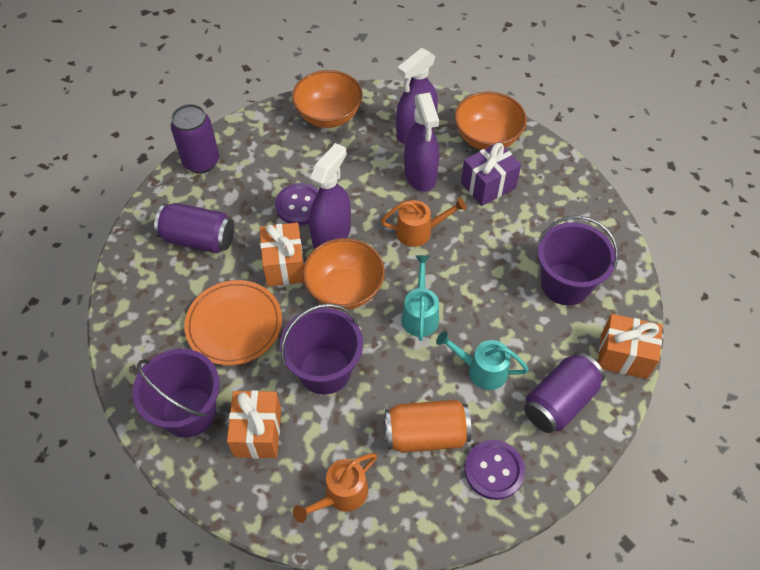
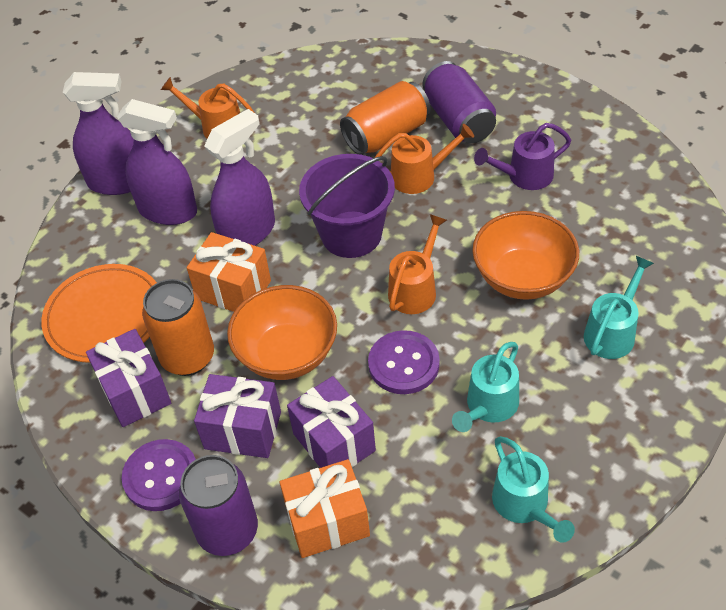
orange bowl: 3 -> 2
orange can: 1 -> 2
orange gift: 3 -> 2
orange watering can: 2 -> 3
purple bucket: 3 -> 1
purple can: 3 -> 2
purple gift: 1 -> 3
purple watering can: 0 -> 1
turquoise watering can: 2 -> 3

